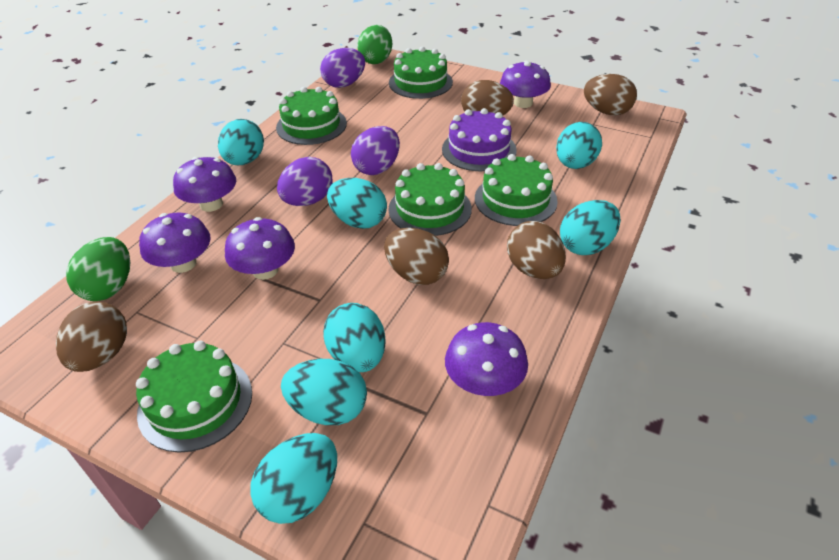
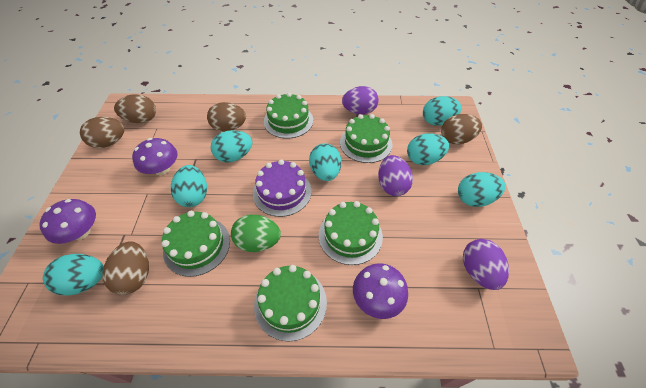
green egg: 2 -> 1
purple mushroom: 5 -> 3

